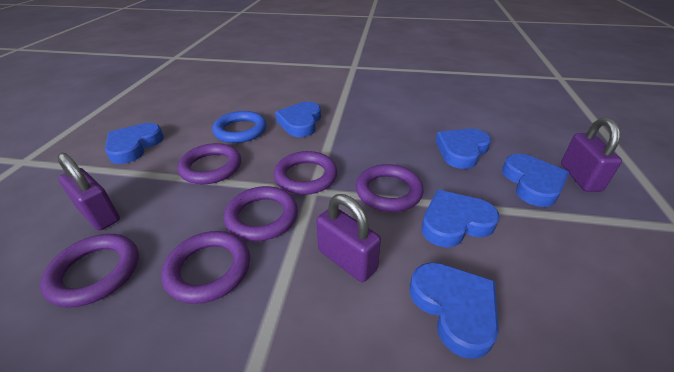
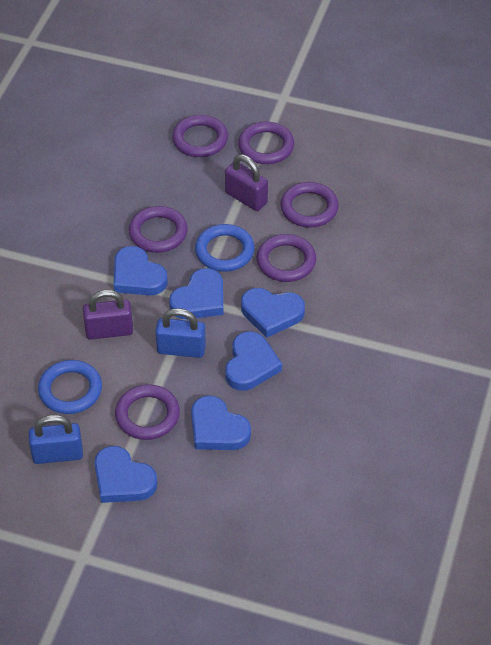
blue padlock: 0 -> 2
blue ring: 1 -> 2
purple padlock: 3 -> 2

